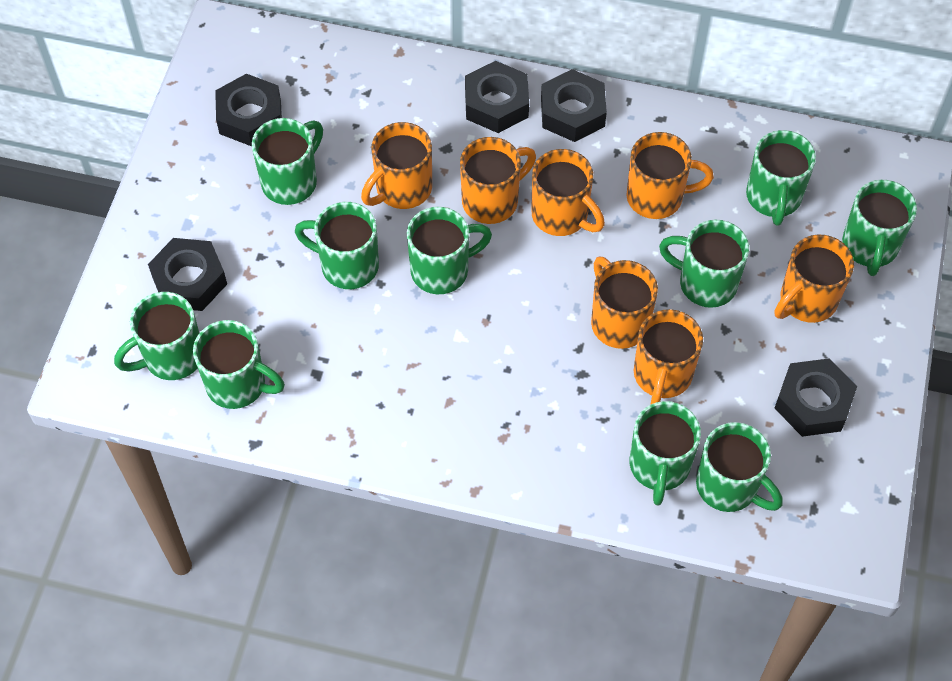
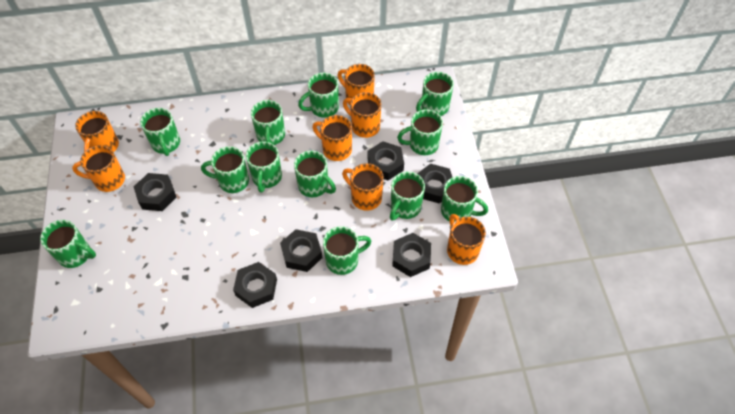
black nut: 5 -> 6
green mug: 10 -> 12

